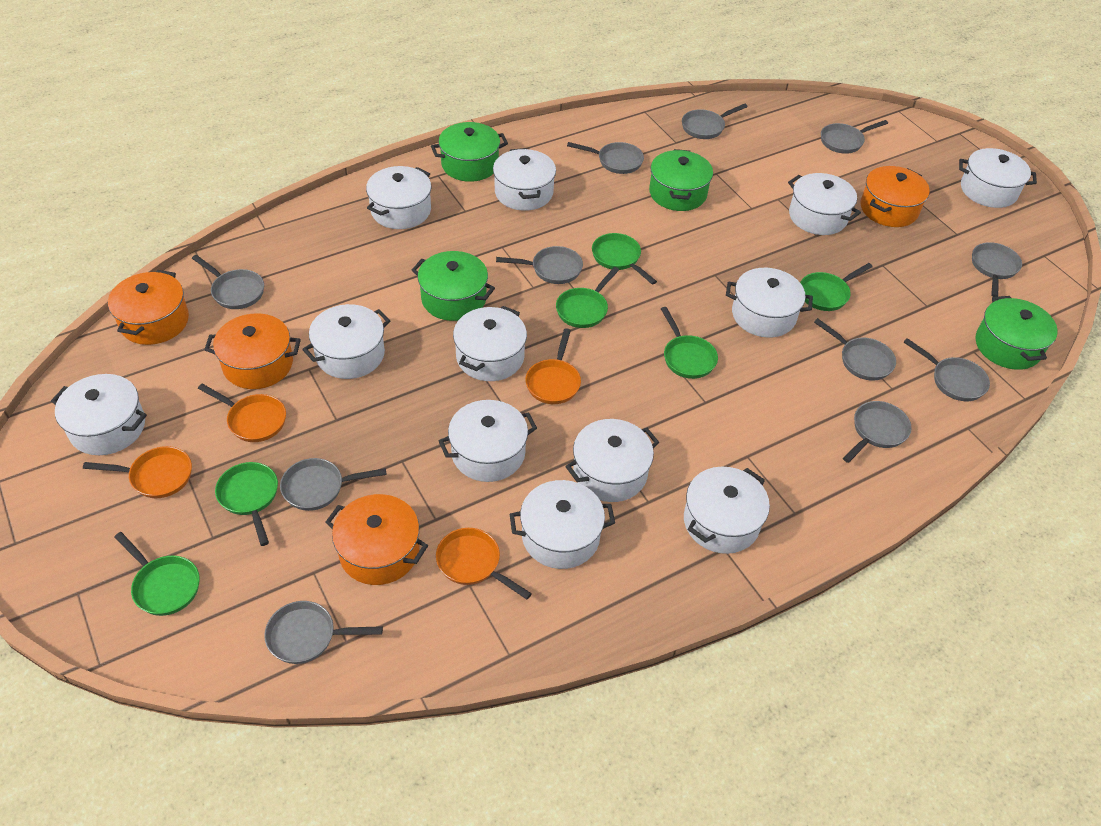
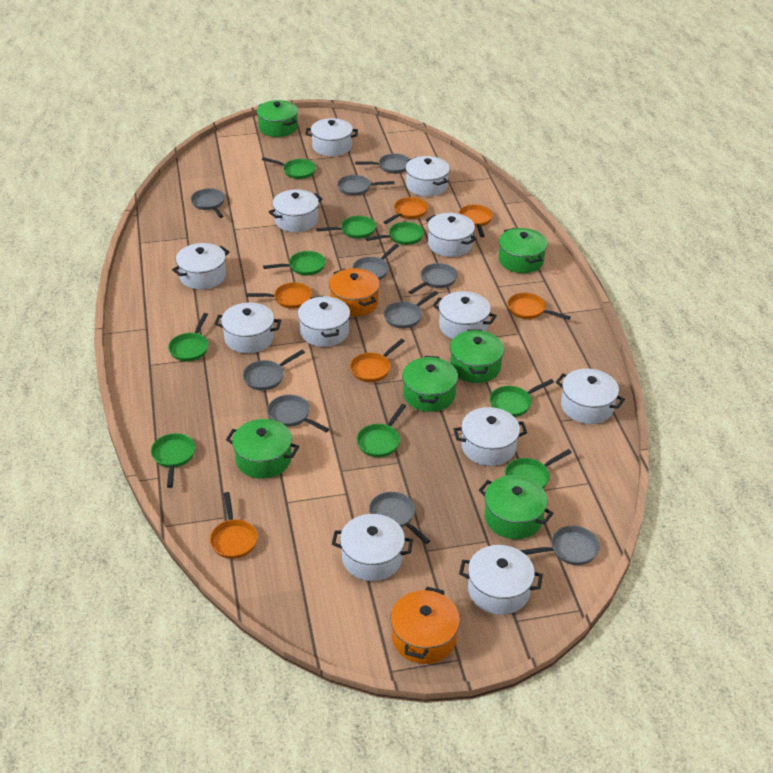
green pan: 6 -> 9
green pot: 4 -> 6
grey pan: 11 -> 10
orange pan: 4 -> 6
orange pot: 4 -> 2

